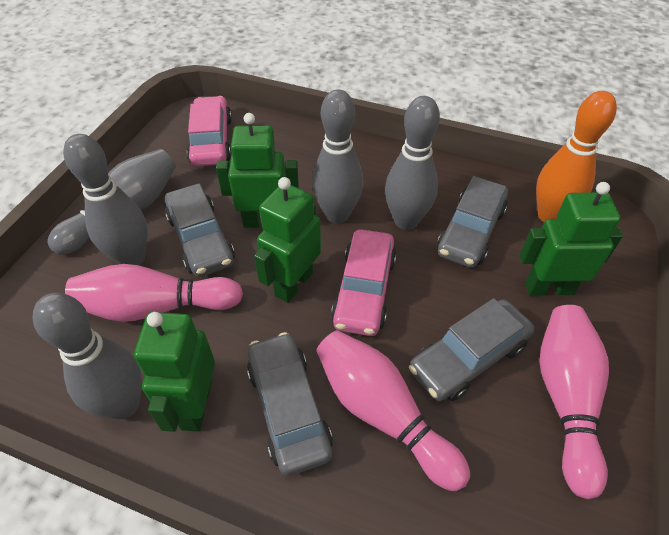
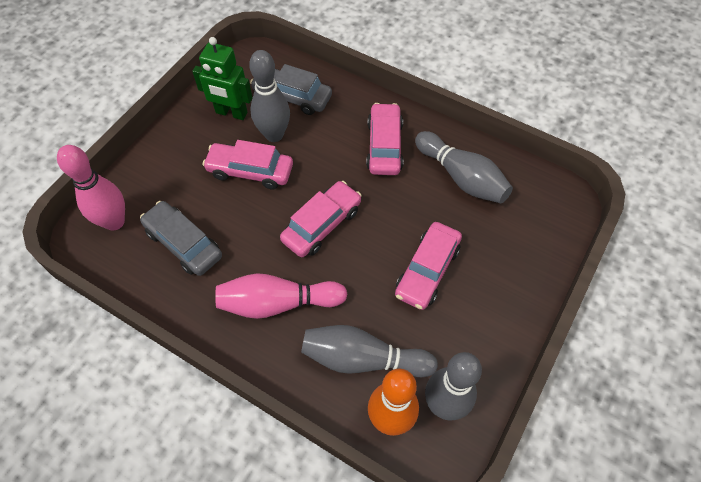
green robot: 4 -> 1
grey bowling pin: 5 -> 4
grey car: 4 -> 2
pink bowling pin: 3 -> 2
pink car: 2 -> 4

